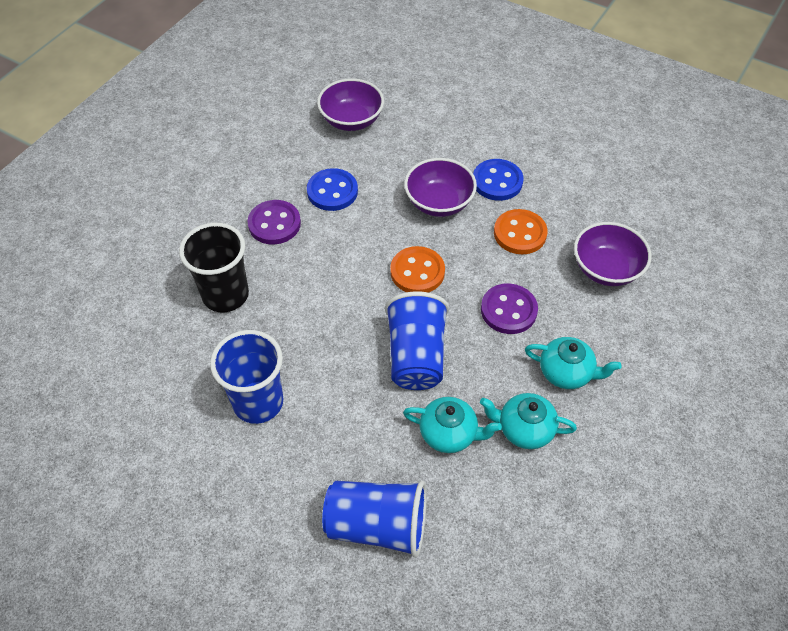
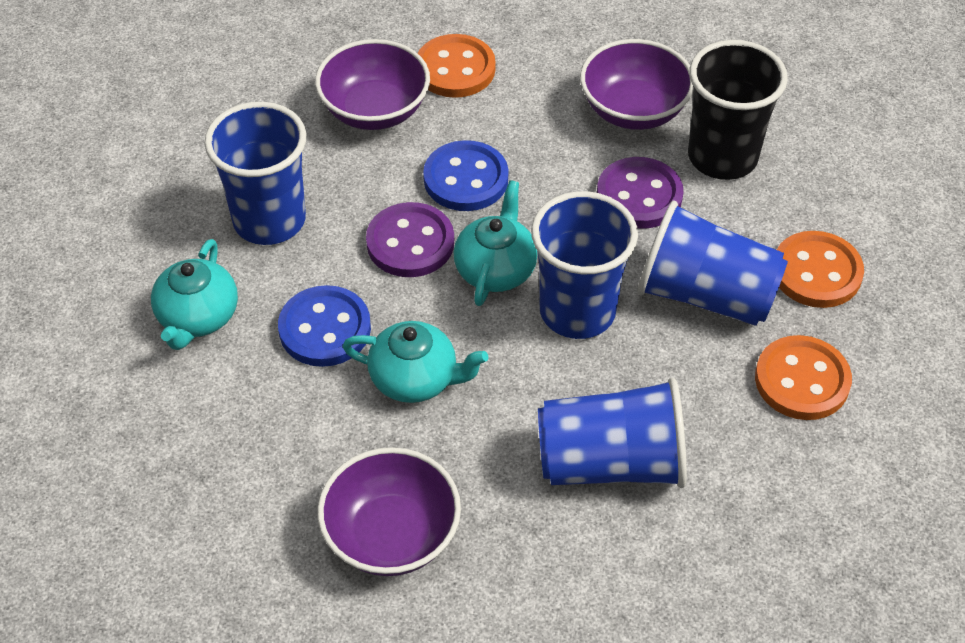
blue cup: 3 -> 4
orange button: 2 -> 3

